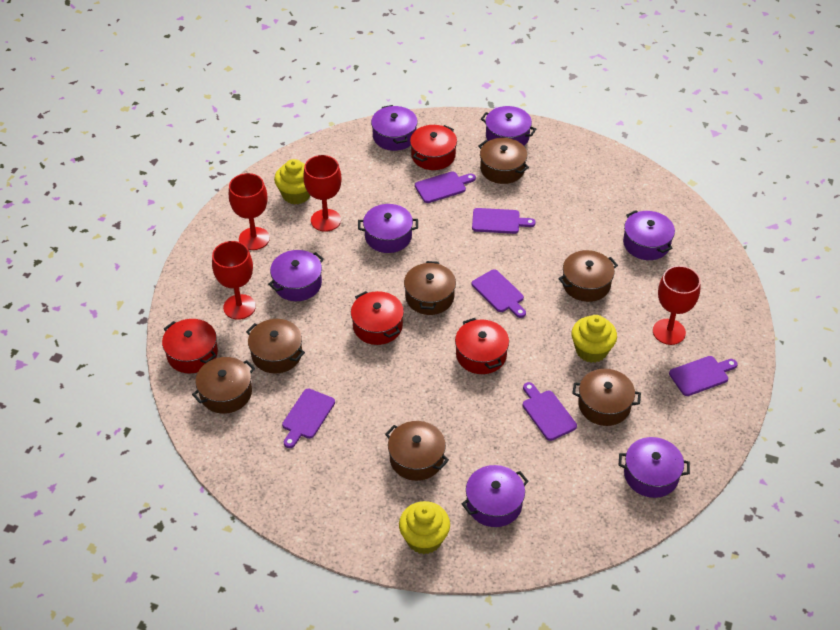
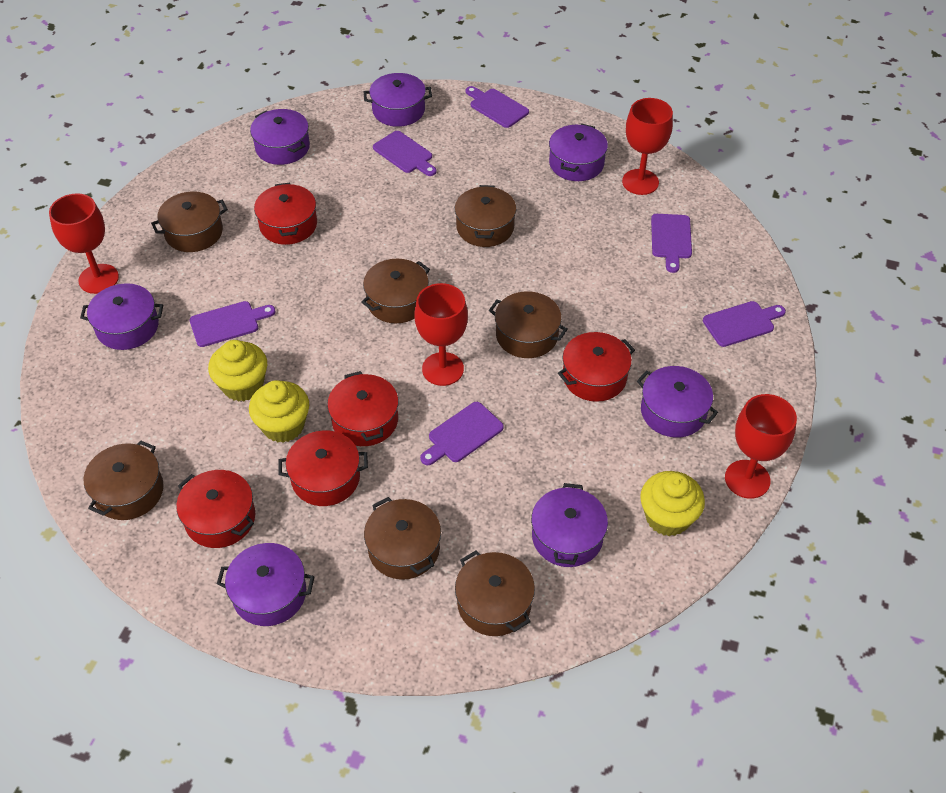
red pot: 4 -> 5

